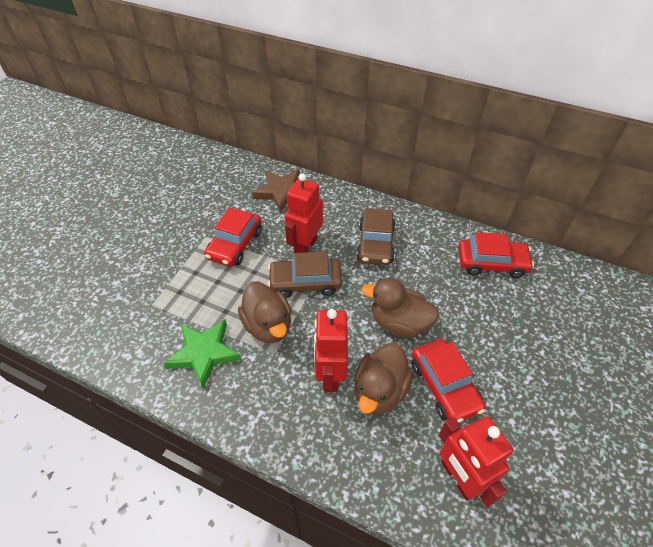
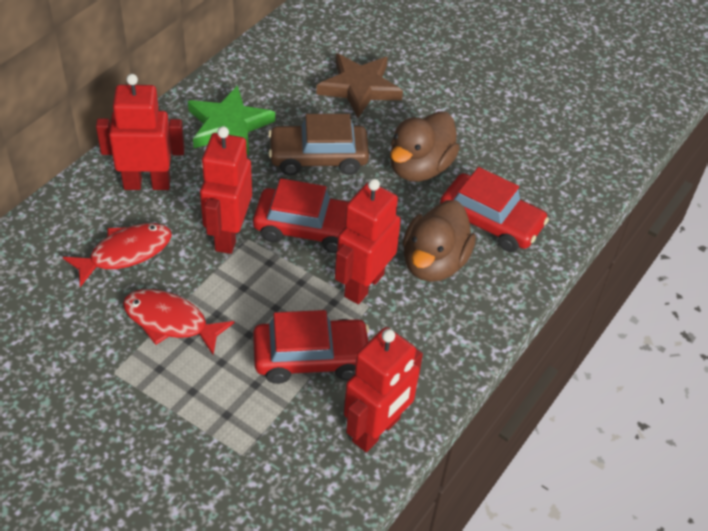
brown car: 2 -> 1
brown duck: 3 -> 2
red fish: 0 -> 2
red robot: 3 -> 4

